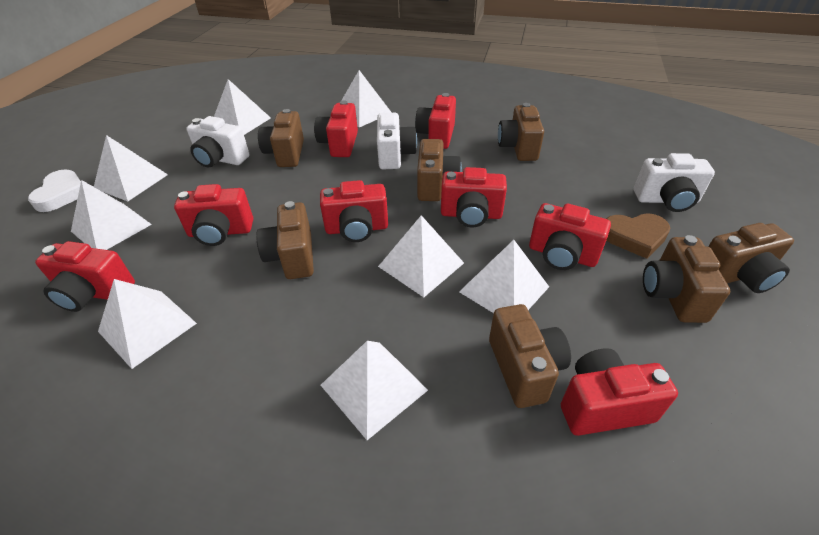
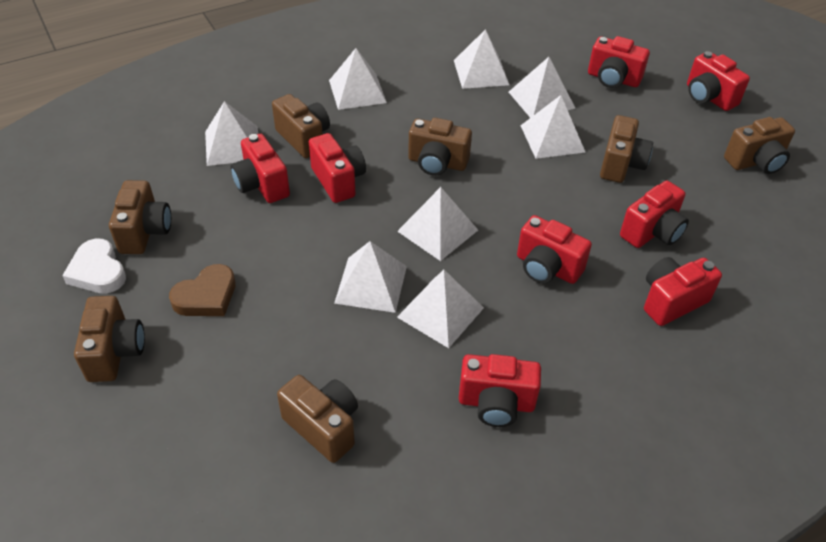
white camera: 3 -> 0

